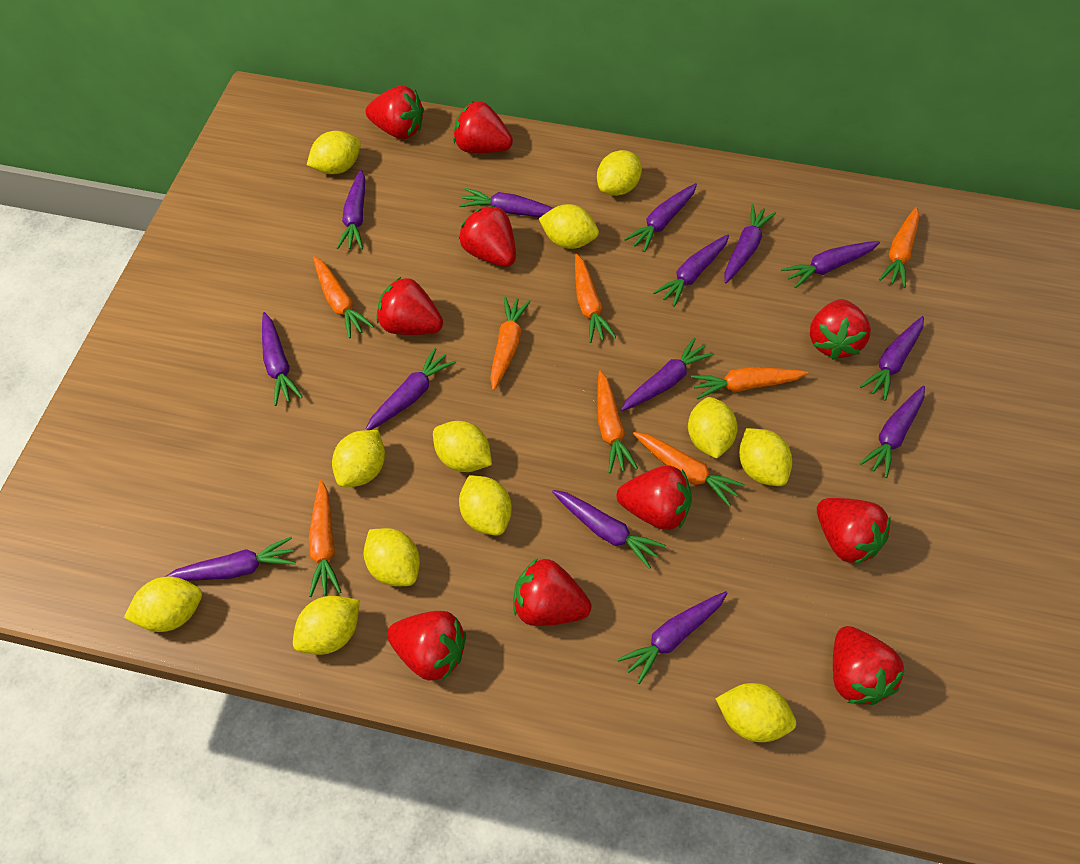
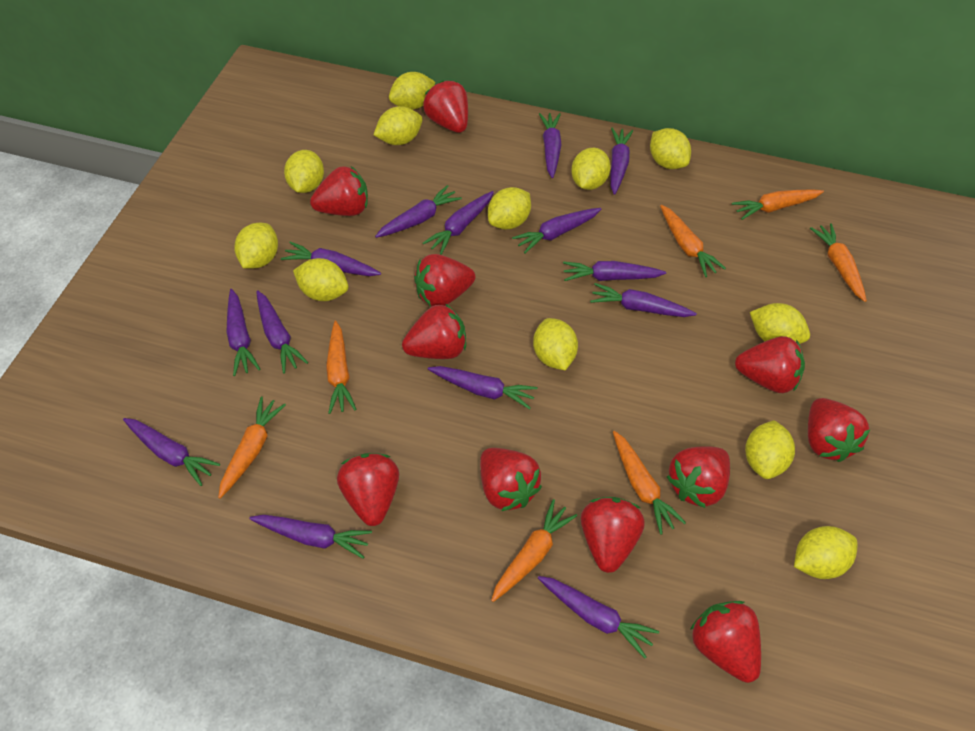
orange carrot: 8 -> 7
red strawberry: 10 -> 11

